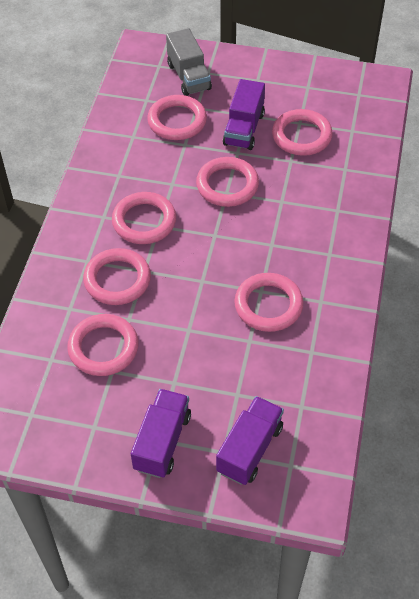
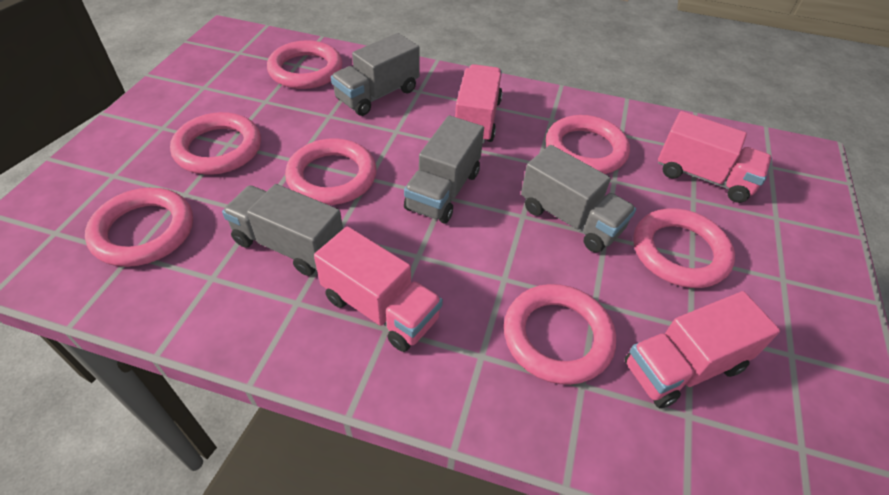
grey truck: 1 -> 4
pink truck: 0 -> 4
purple truck: 3 -> 0

